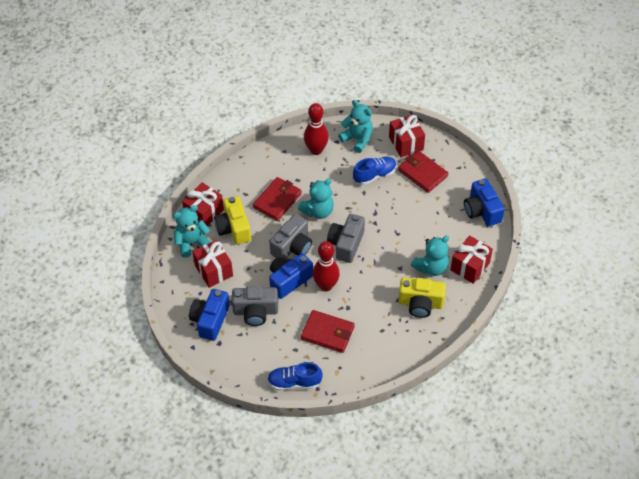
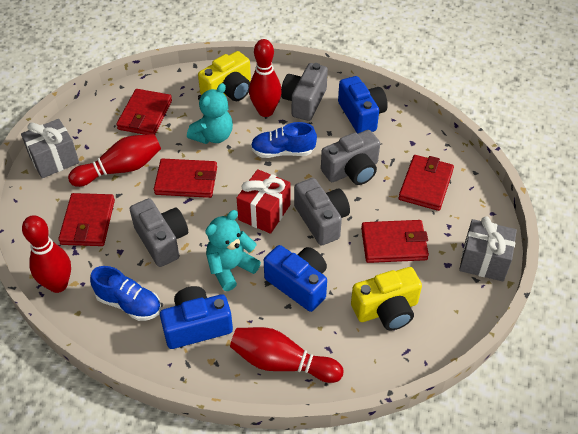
grey camera: 3 -> 4
grey gift: 0 -> 2
red bowling pin: 2 -> 4
red gift: 4 -> 1
red wallet: 3 -> 5
turquoise teddy bear: 4 -> 2

